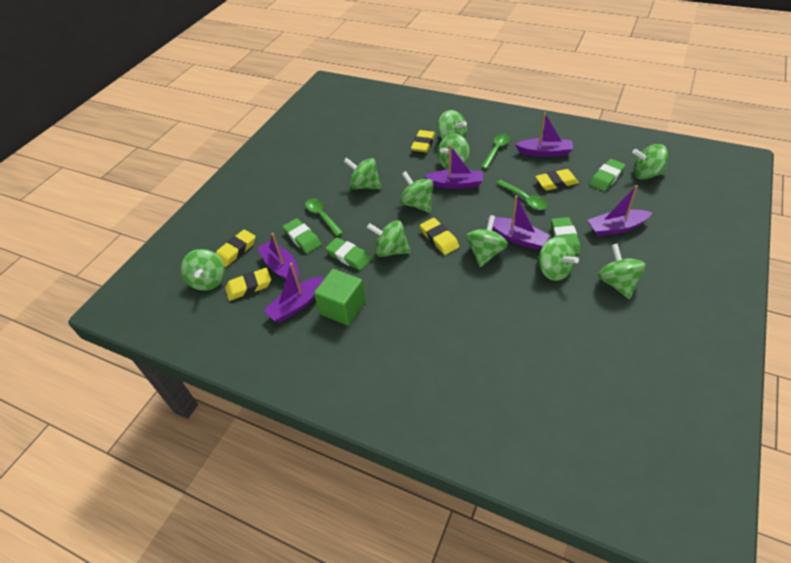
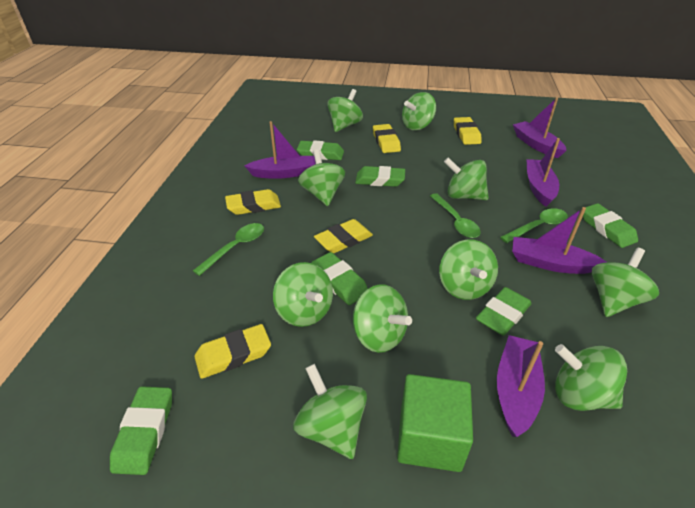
green eraser: 4 -> 6
purple boat: 6 -> 5

